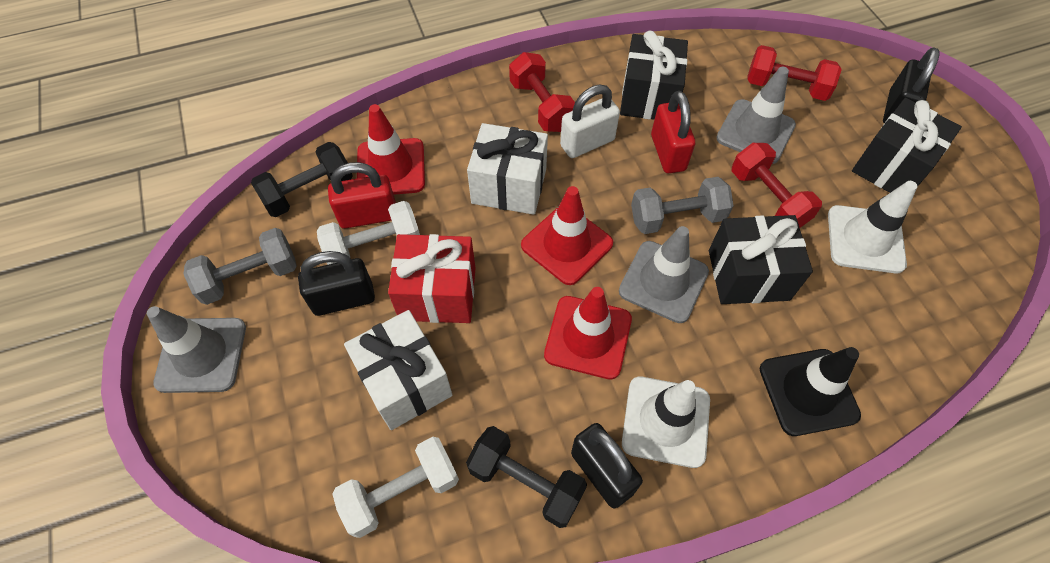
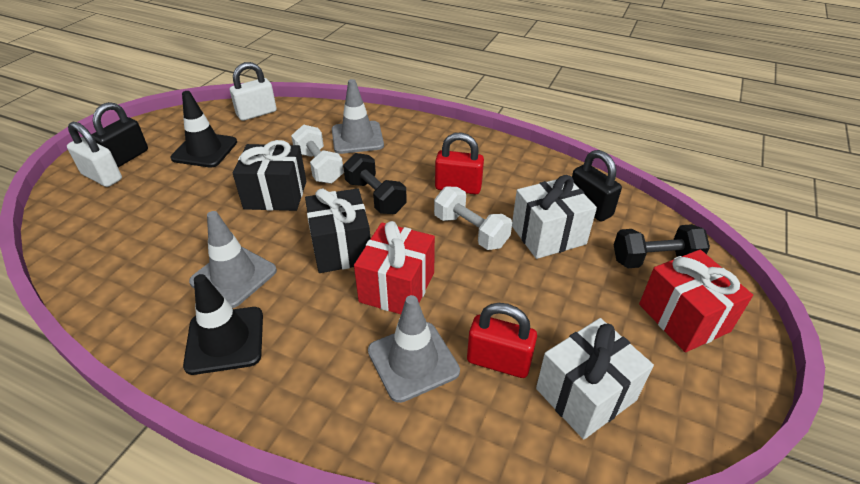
black gift: 3 -> 2
black padlock: 3 -> 2
black traffic cone: 1 -> 2
grey dumbbell: 2 -> 0
red dumbbell: 3 -> 0
red gift: 1 -> 2
red traffic cone: 3 -> 0
white padlock: 1 -> 2
white traffic cone: 2 -> 0

